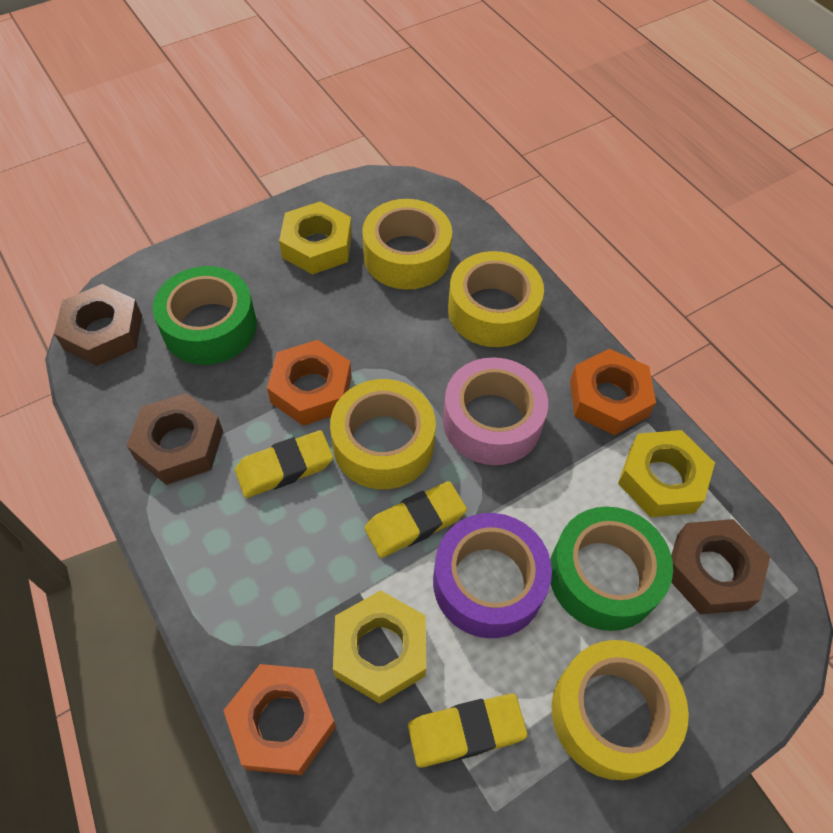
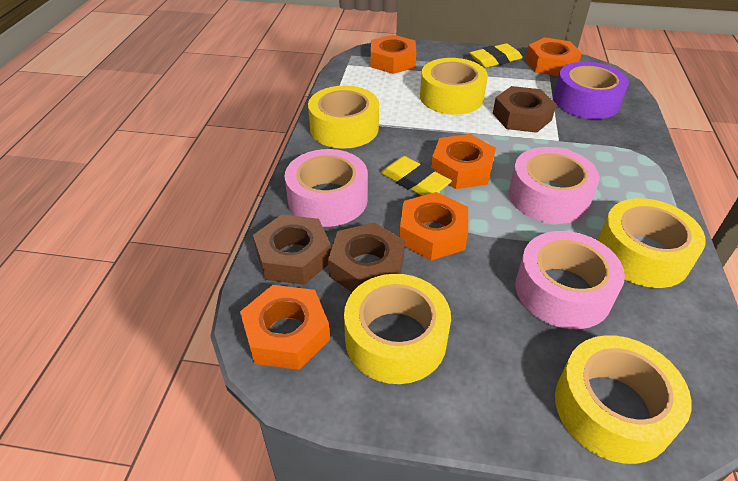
green tape: 2 -> 0
orange nut: 3 -> 5
pink tape: 1 -> 3
yellow eraser: 3 -> 2
yellow nut: 3 -> 0
yellow tape: 4 -> 5

